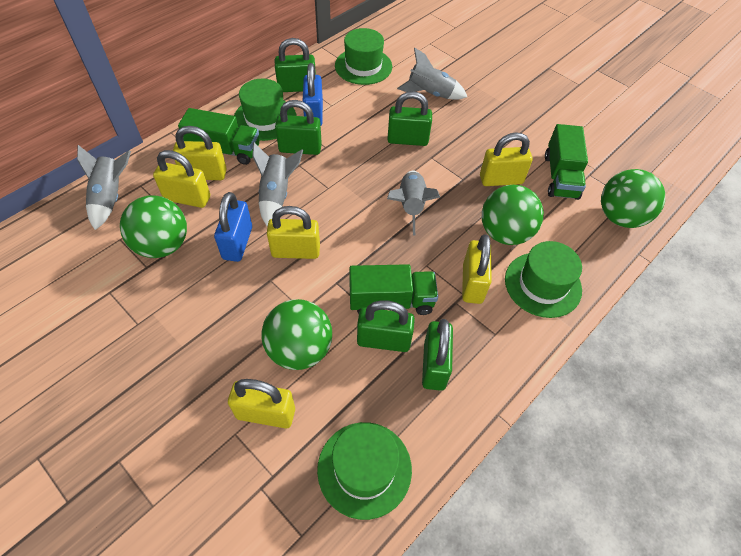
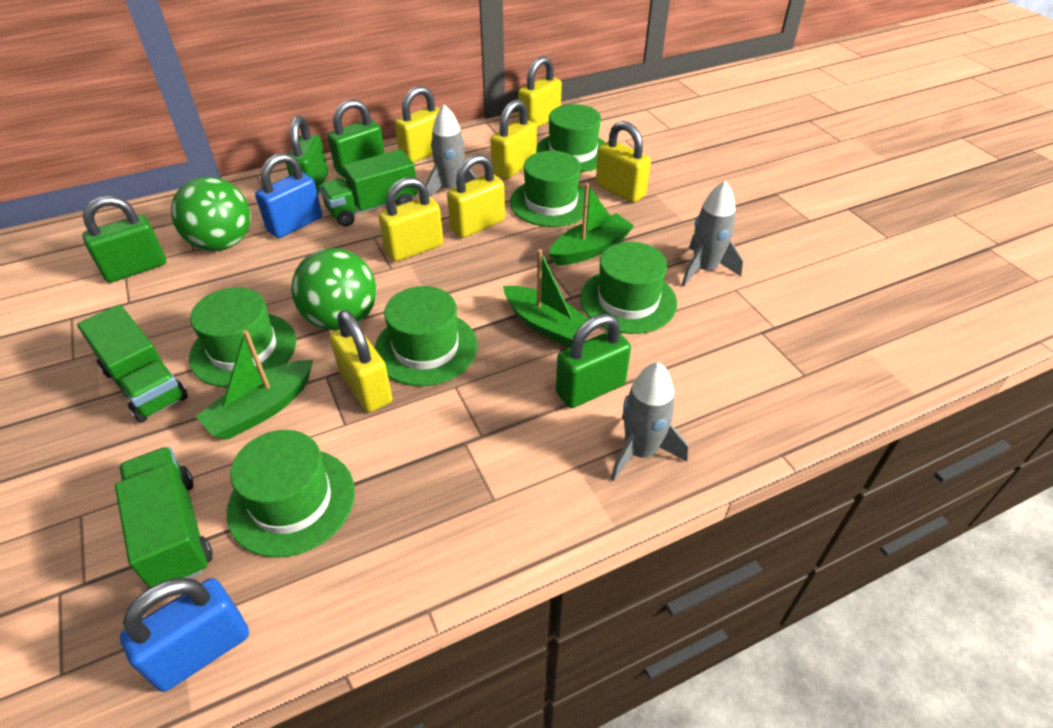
green ball: 4 -> 2
green boat: 0 -> 3
green hat: 4 -> 6
green padlock: 5 -> 4
grey rocket: 4 -> 3
yellow padlock: 6 -> 7

